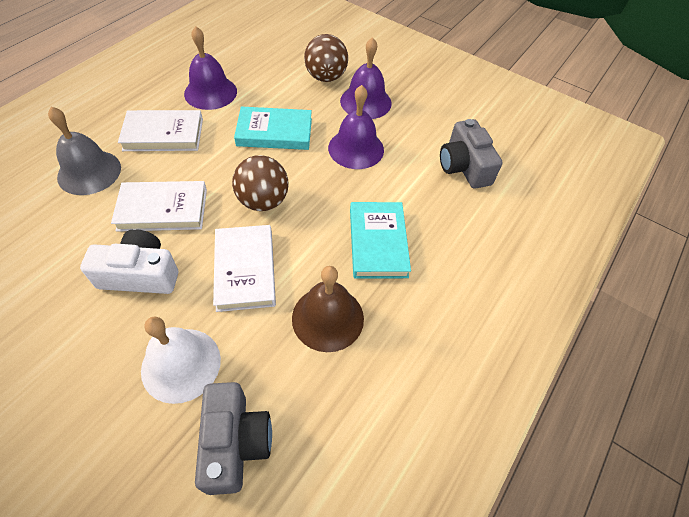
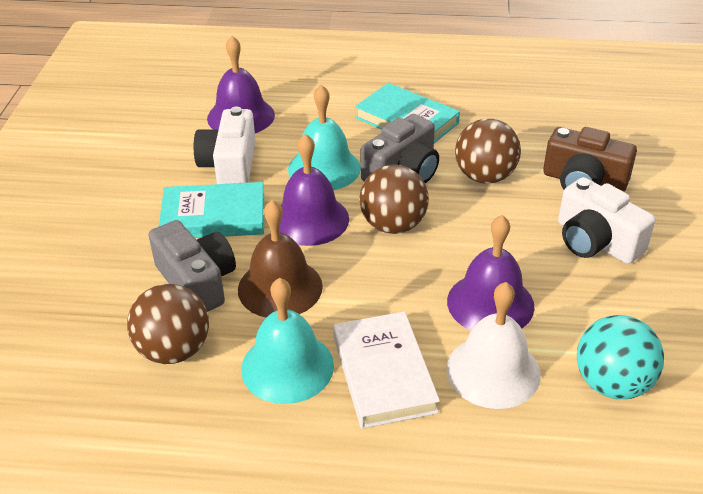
brown ball: 2 -> 3
brown camera: 0 -> 1
grey bell: 1 -> 0
turquoise ball: 0 -> 1
turquoise bell: 0 -> 2
white book: 3 -> 1
white camera: 1 -> 2

